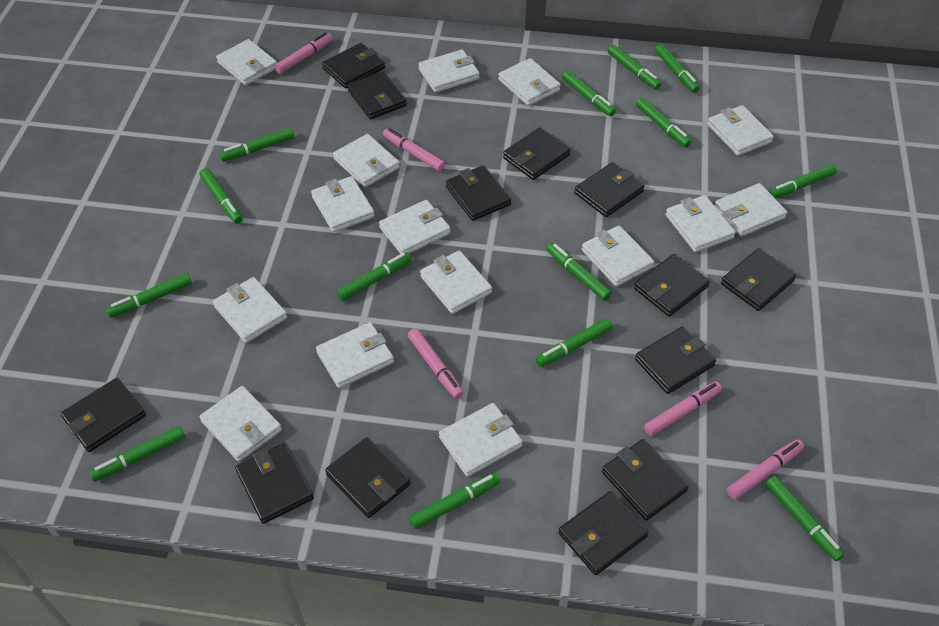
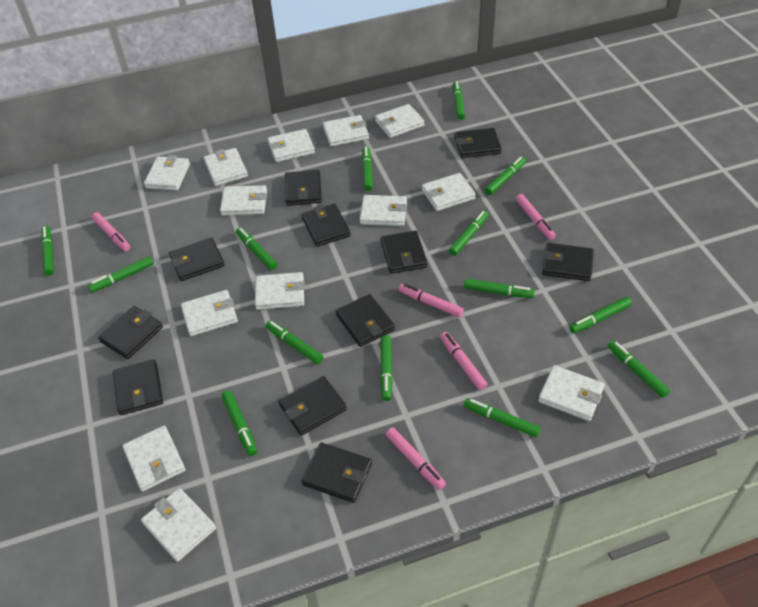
black wallet: 13 -> 11
white wallet: 15 -> 13

